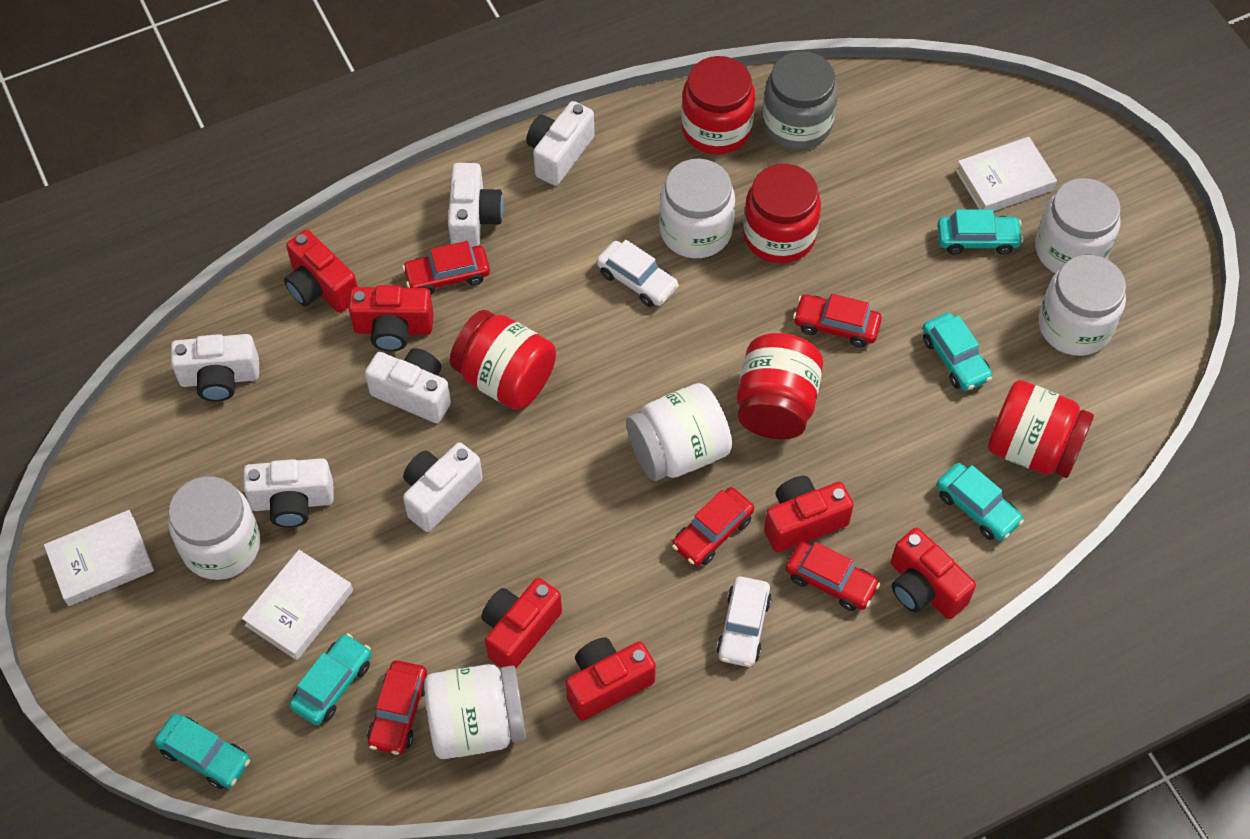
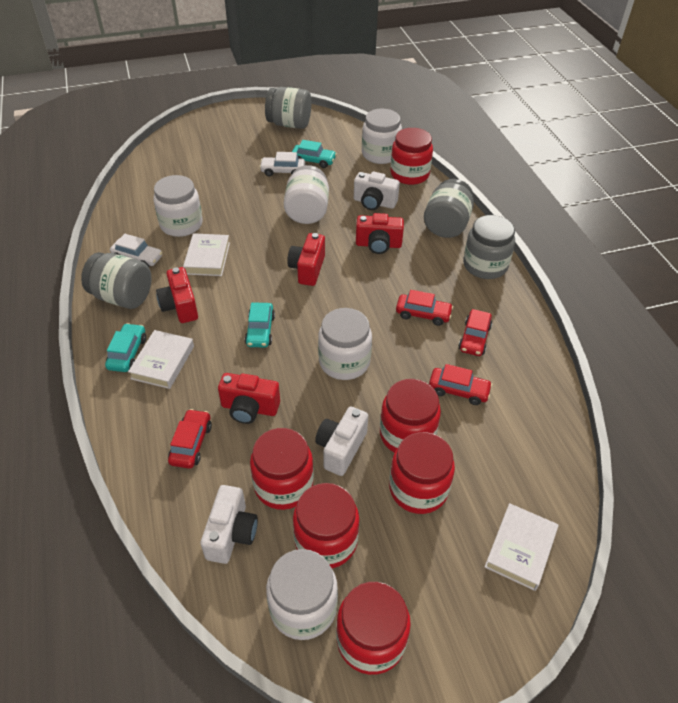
grey jar: 1 -> 4
red camera: 6 -> 4
red car: 5 -> 4
red jar: 5 -> 6
turquoise car: 5 -> 3
white camera: 6 -> 3
white jar: 6 -> 5

